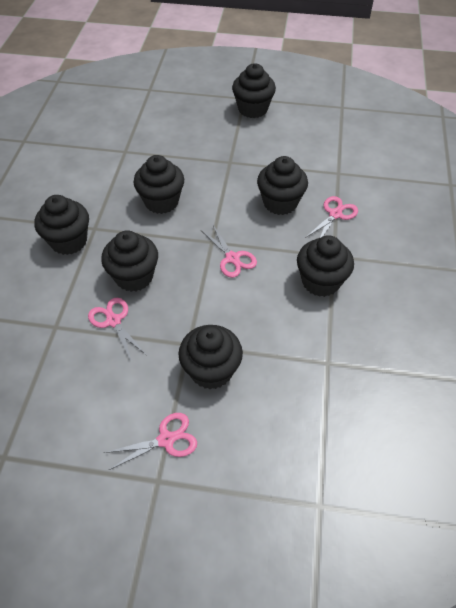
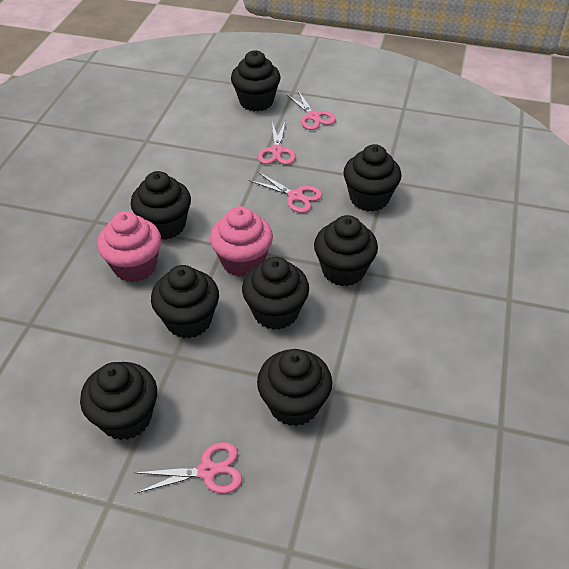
black cupcake: 7 -> 8
pink cupcake: 0 -> 2

